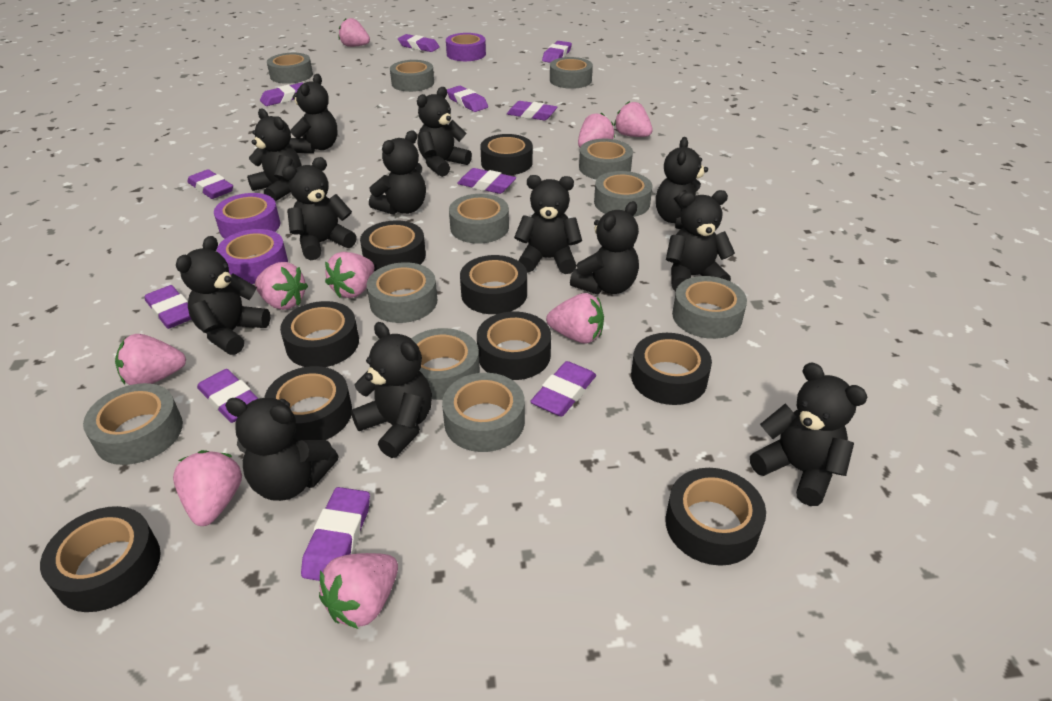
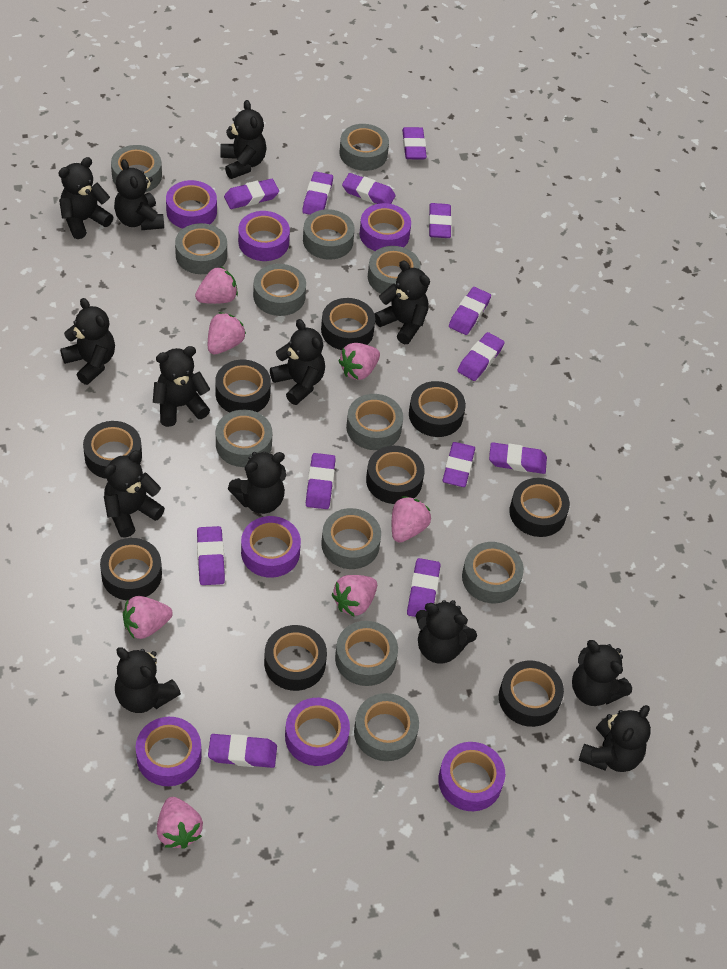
grey tape: 11 -> 12
pink strawberry: 9 -> 7
purple eraser: 11 -> 13
purple tape: 3 -> 7

